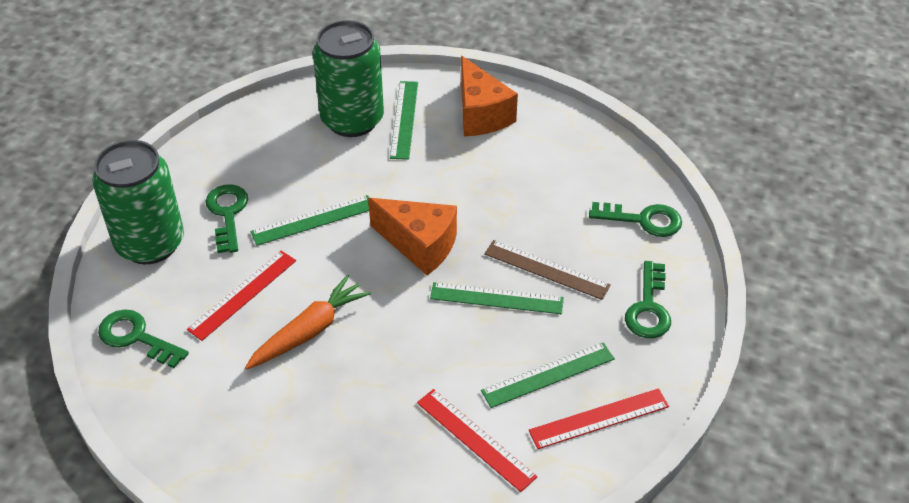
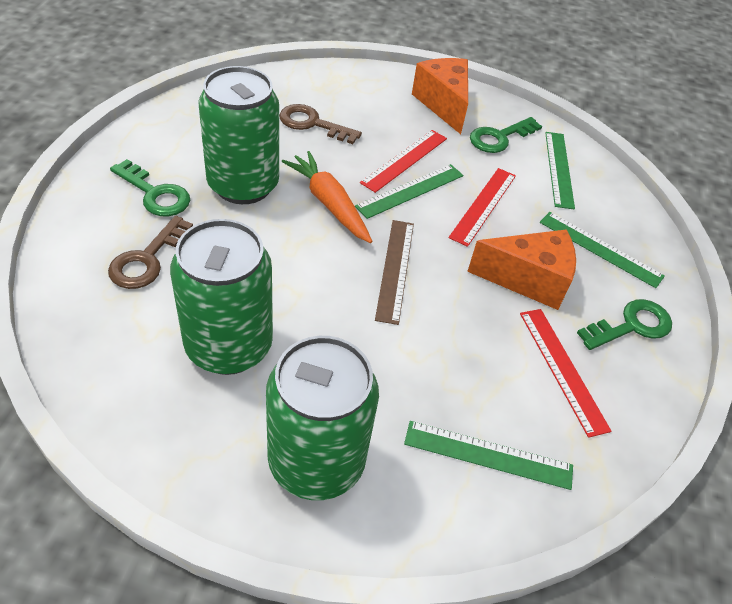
brown key: 0 -> 2
green can: 2 -> 3
green key: 4 -> 3

